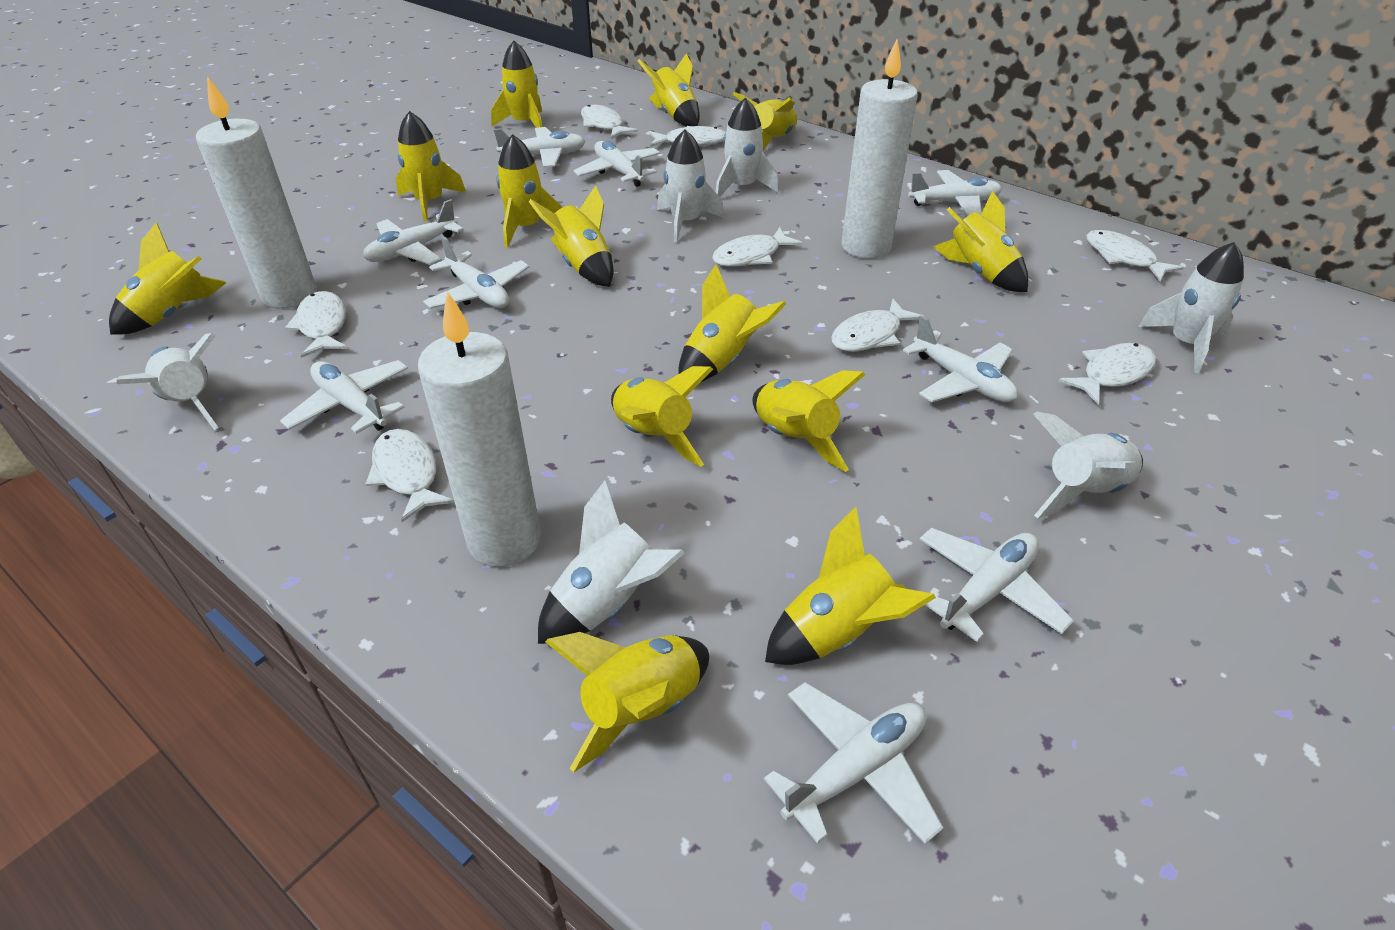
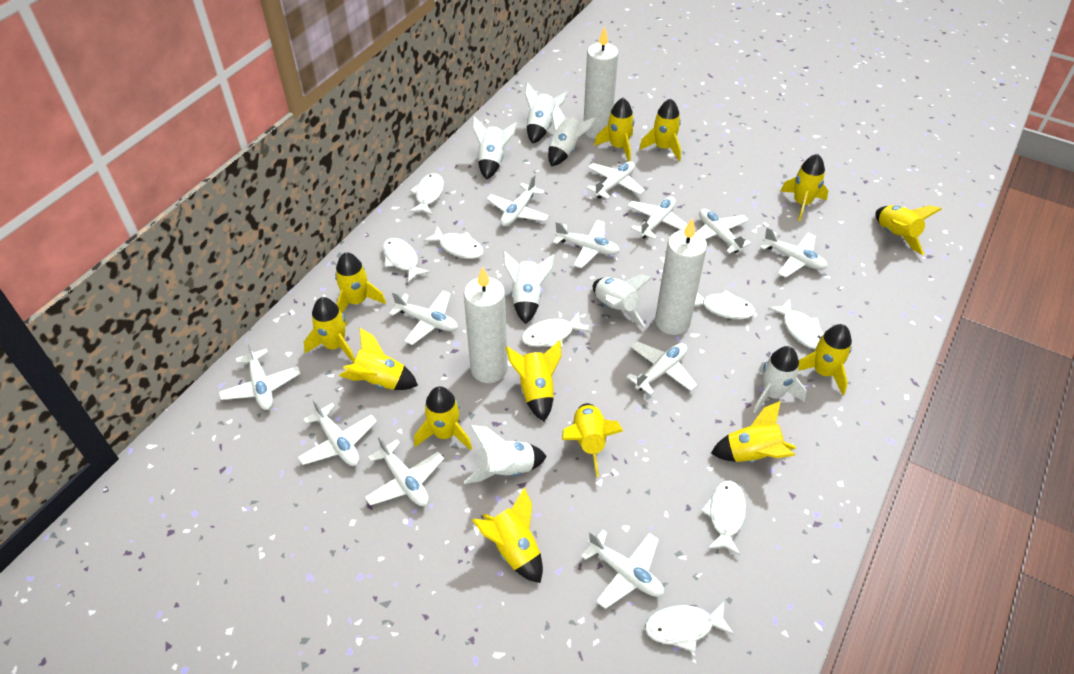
white plane: 9 -> 12
white rocket: 6 -> 7

